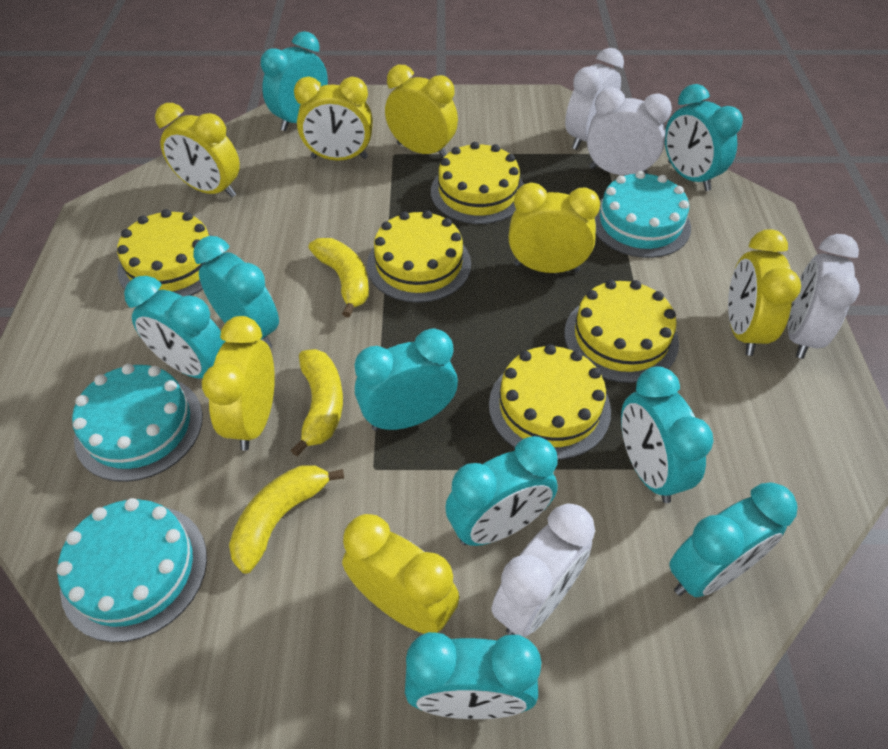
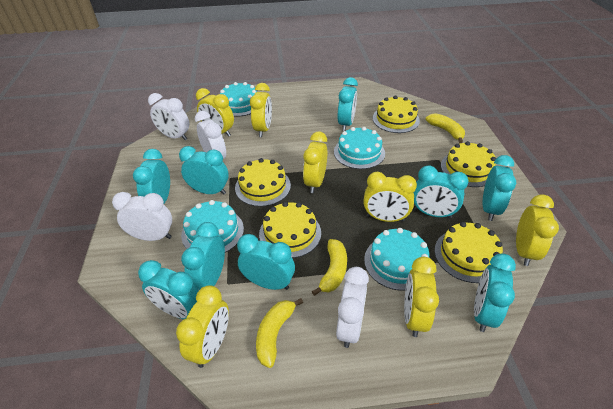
turquoise cake: 3 -> 4

